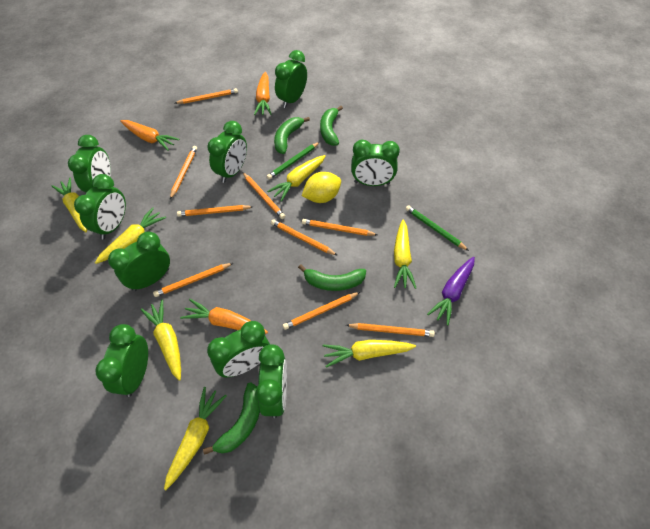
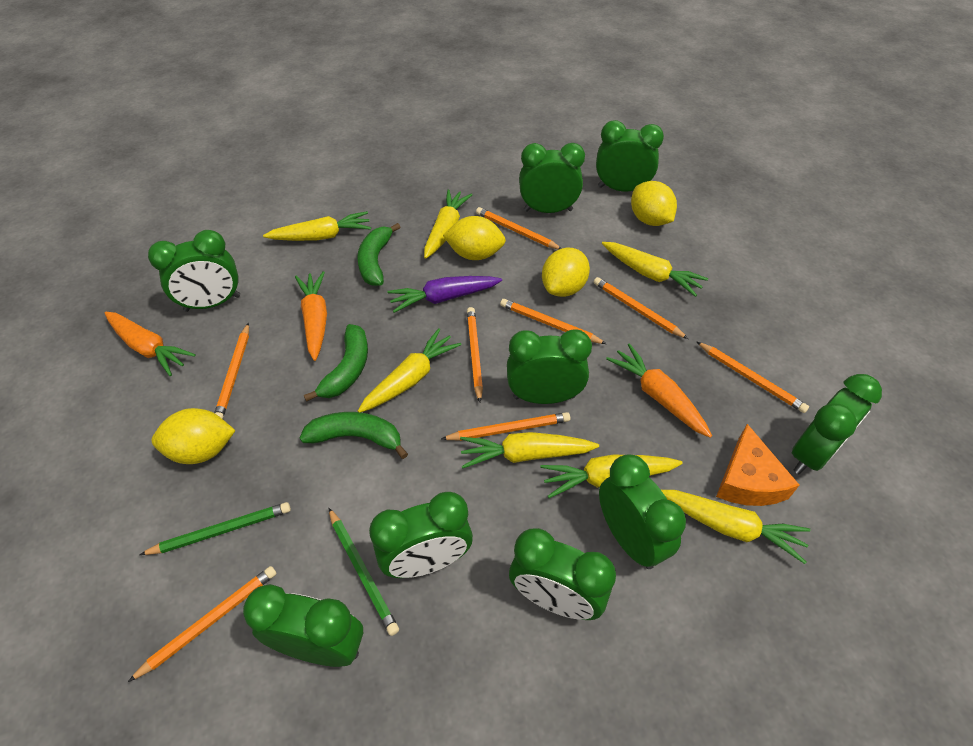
green banana: 4 -> 3
orange cheese: 0 -> 1
orange pencil: 9 -> 8
yellow lemon: 1 -> 4

